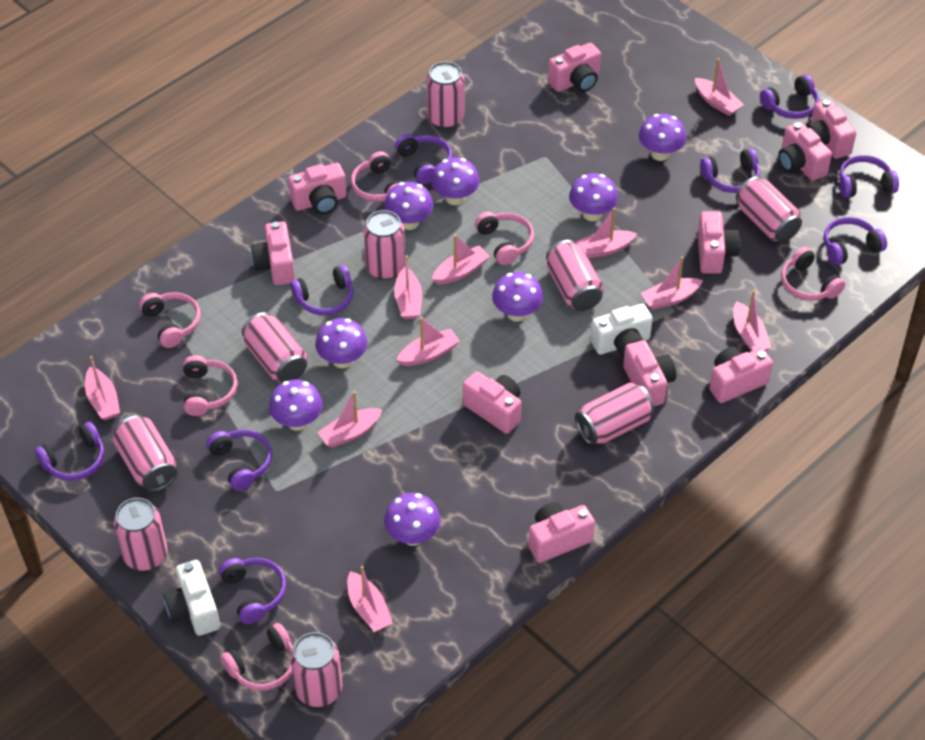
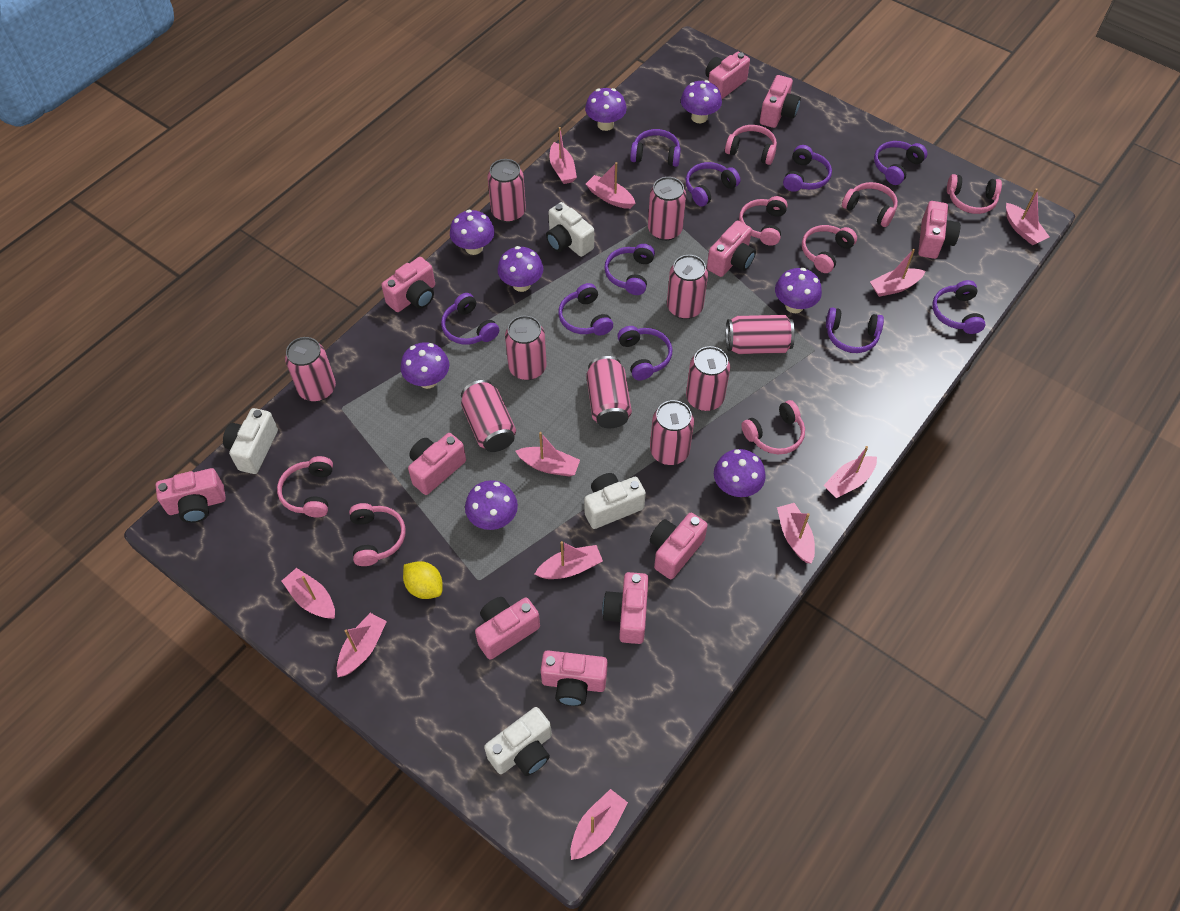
pink boat: 10 -> 11
pink camera: 10 -> 11
pink can: 9 -> 10
pink headphones: 6 -> 8
purple headphones: 9 -> 10
white camera: 2 -> 4
yellow lemon: 0 -> 1

